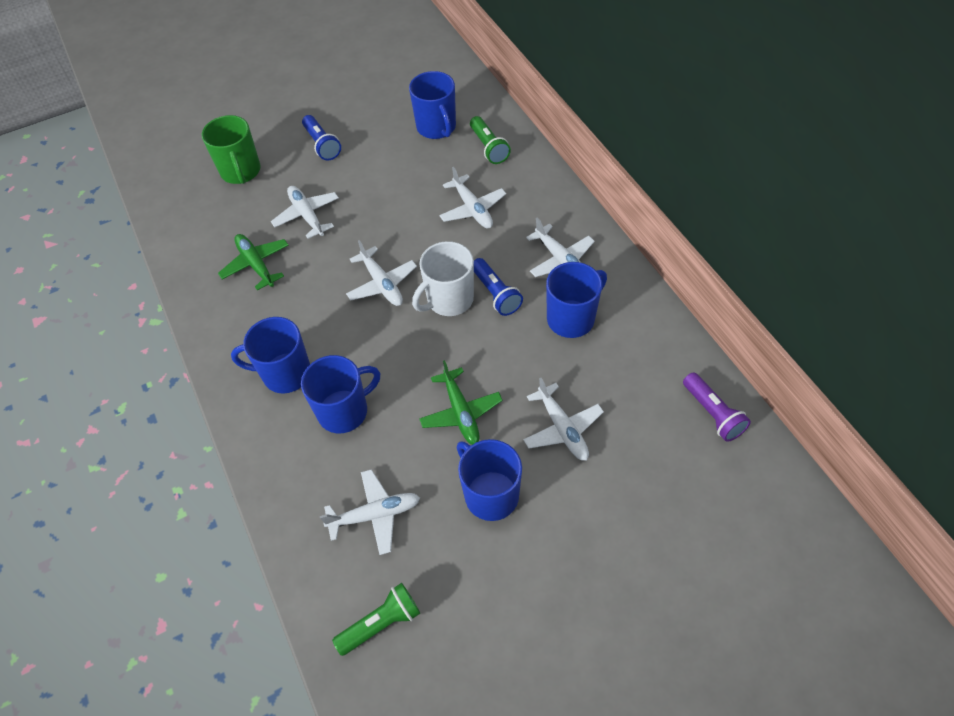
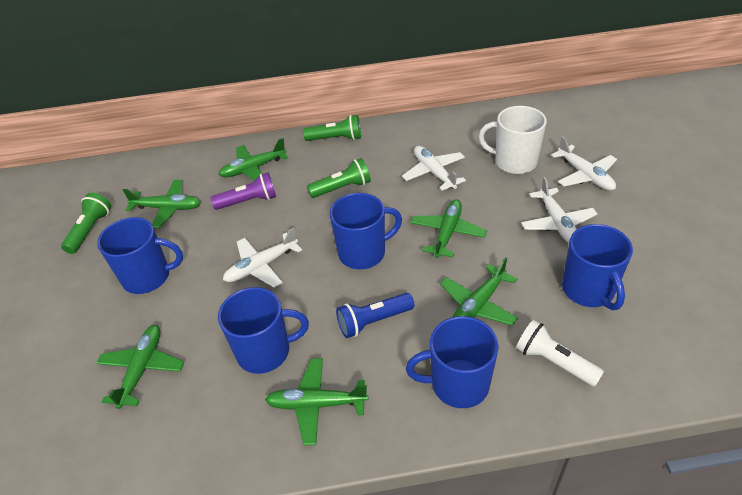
blue flashlight: 2 -> 1
green flashlight: 2 -> 3
green mug: 1 -> 0
green plane: 2 -> 6
white flashlight: 0 -> 1
white plane: 6 -> 4

